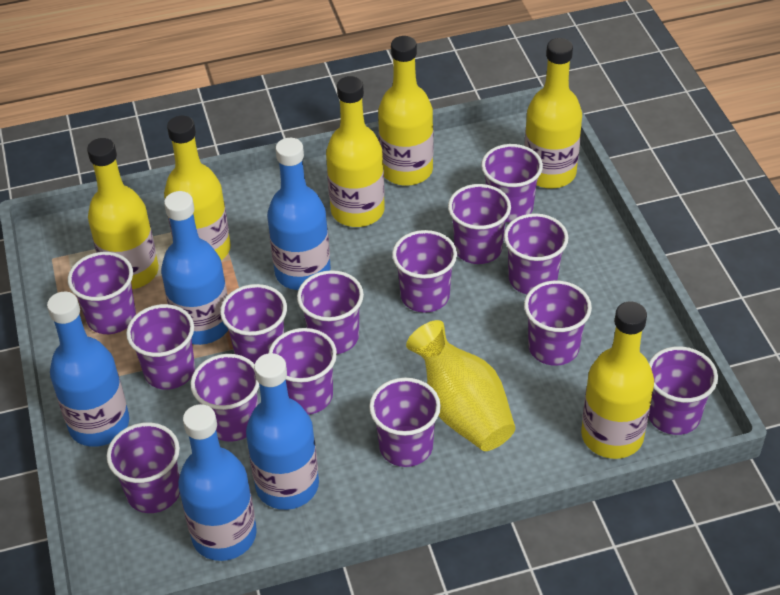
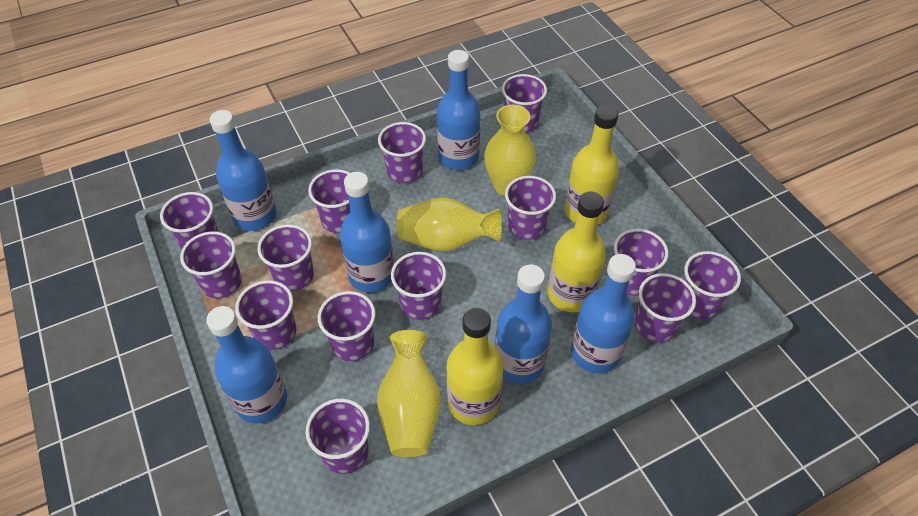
blue bottle: 5 -> 6
yellow bottle: 6 -> 3
yellow vase: 1 -> 3

